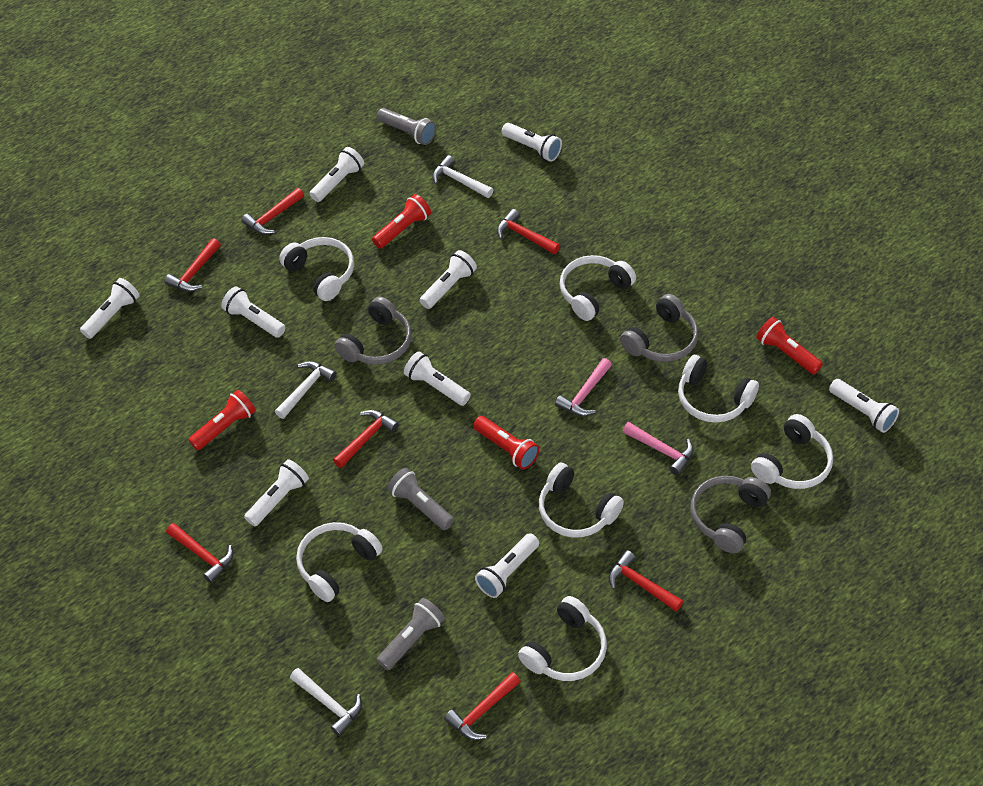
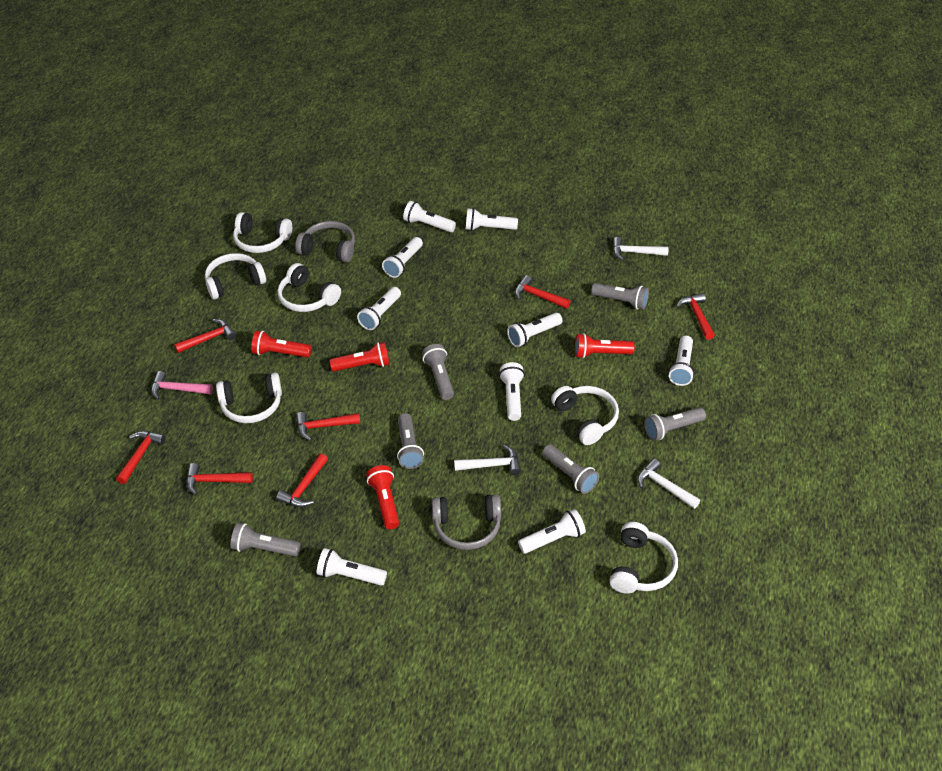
grey flashlight: 3 -> 6
grey headphones: 3 -> 2
pink hammer: 2 -> 1
white headphones: 7 -> 6

